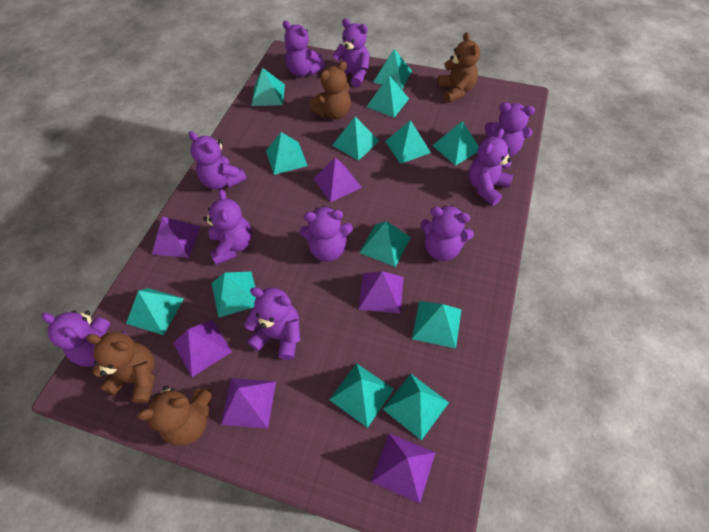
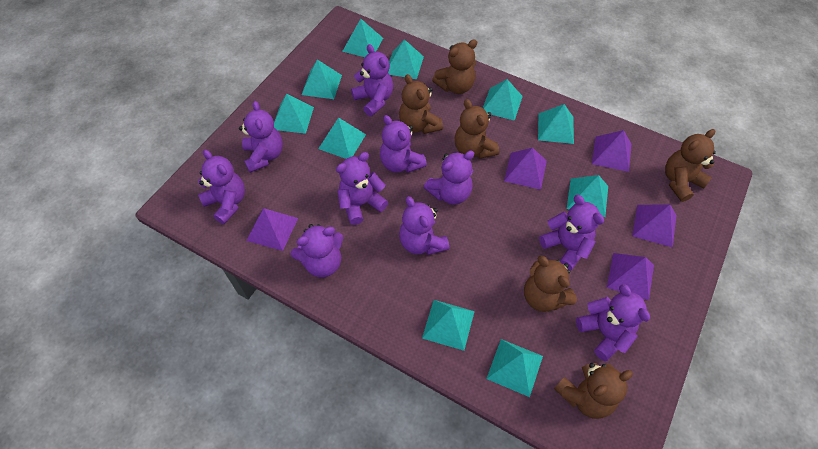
brown teddy bear: 4 -> 6
purple pyramid: 6 -> 5
turquoise pyramid: 13 -> 10

